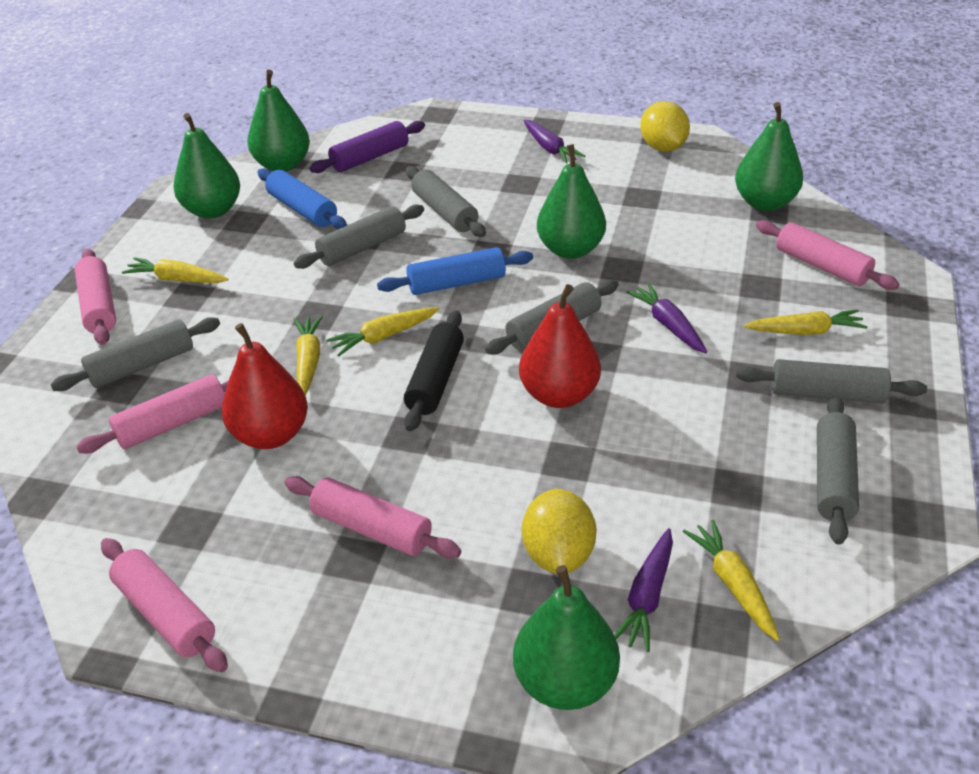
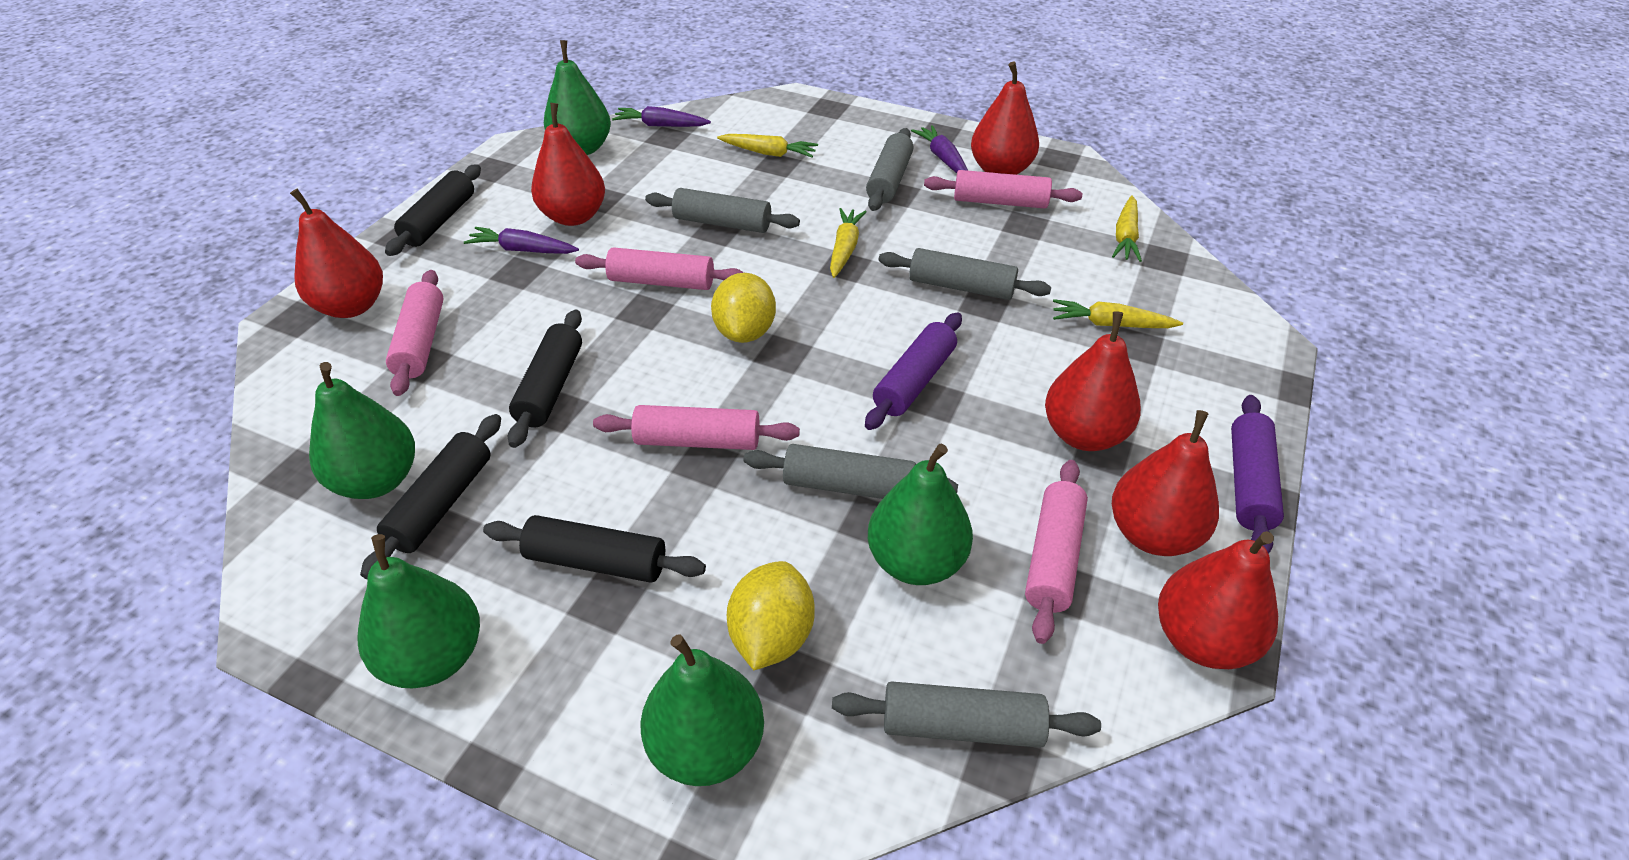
black rolling pin: 1 -> 4
blue rolling pin: 2 -> 0
grey rolling pin: 6 -> 5
purple rolling pin: 1 -> 2
red pear: 2 -> 6
yellow carrot: 5 -> 4

